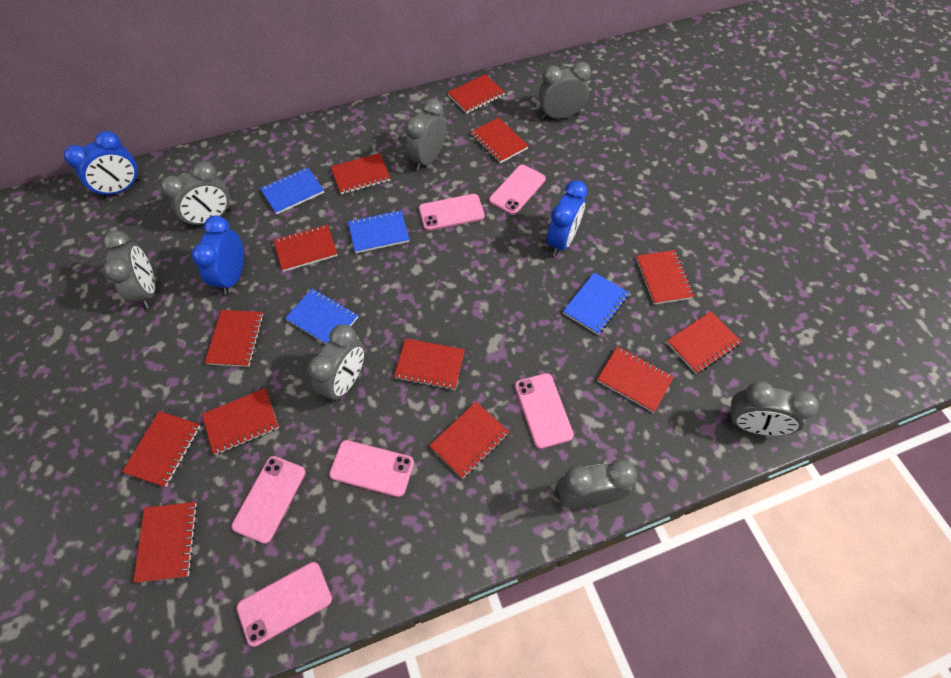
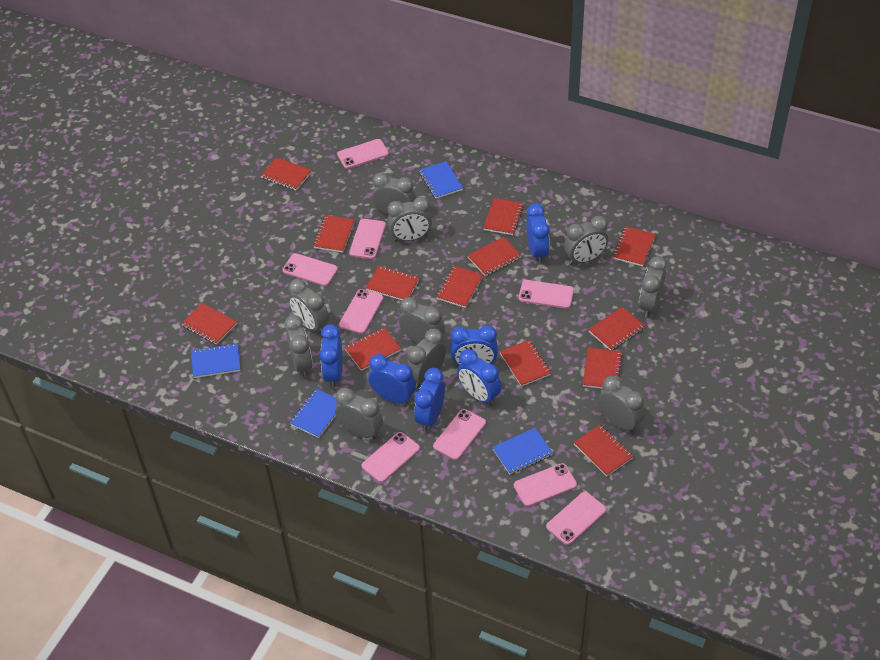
blue clock: 3 -> 6
grey clock: 7 -> 10
pink phone: 6 -> 9

